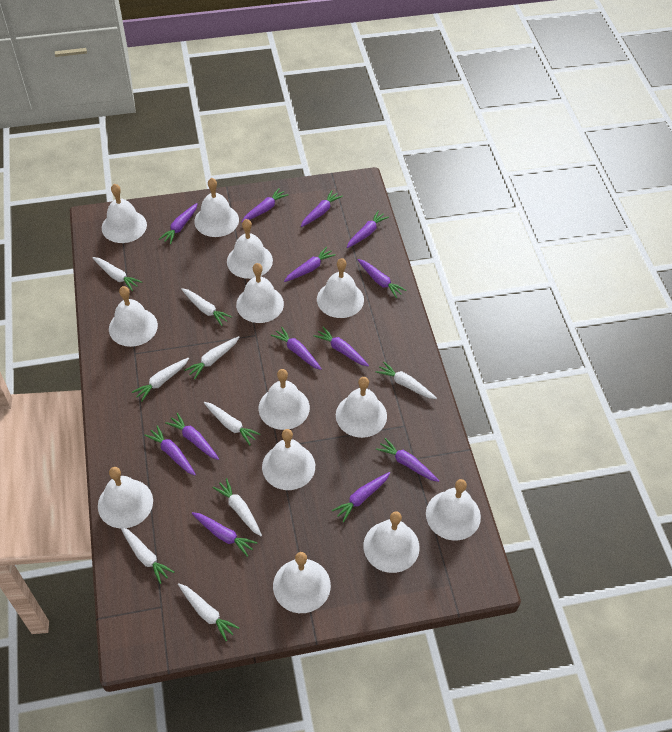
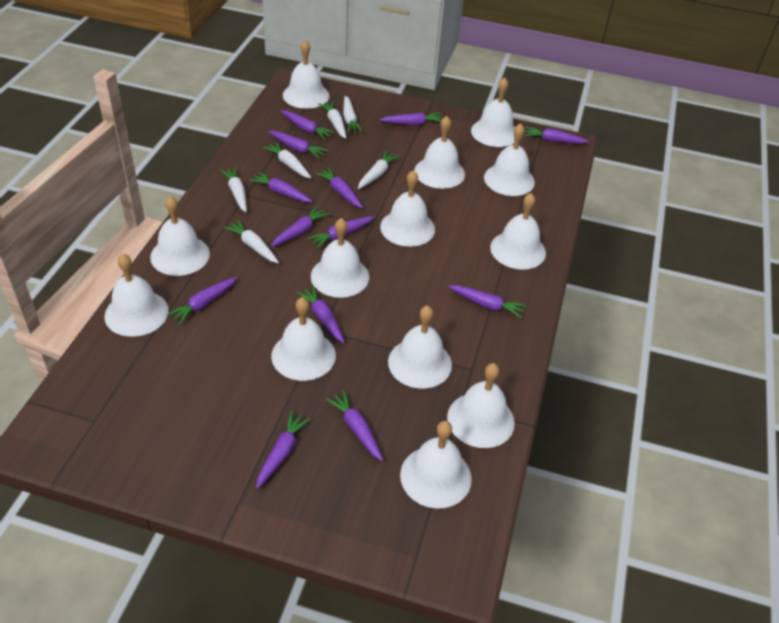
white carrot: 9 -> 6

